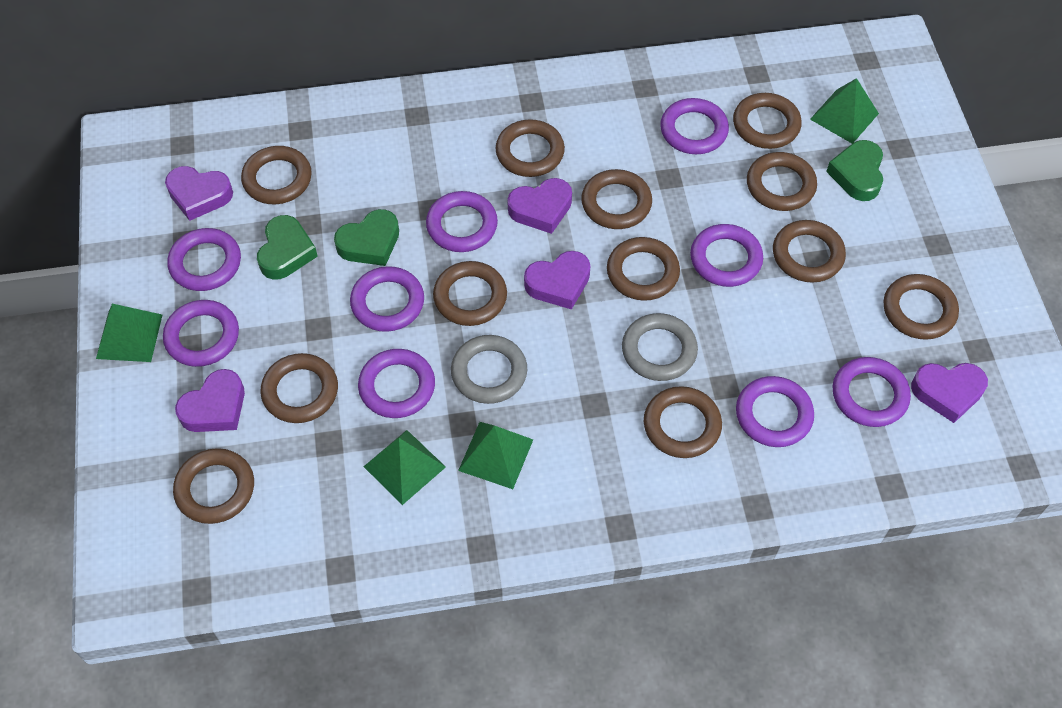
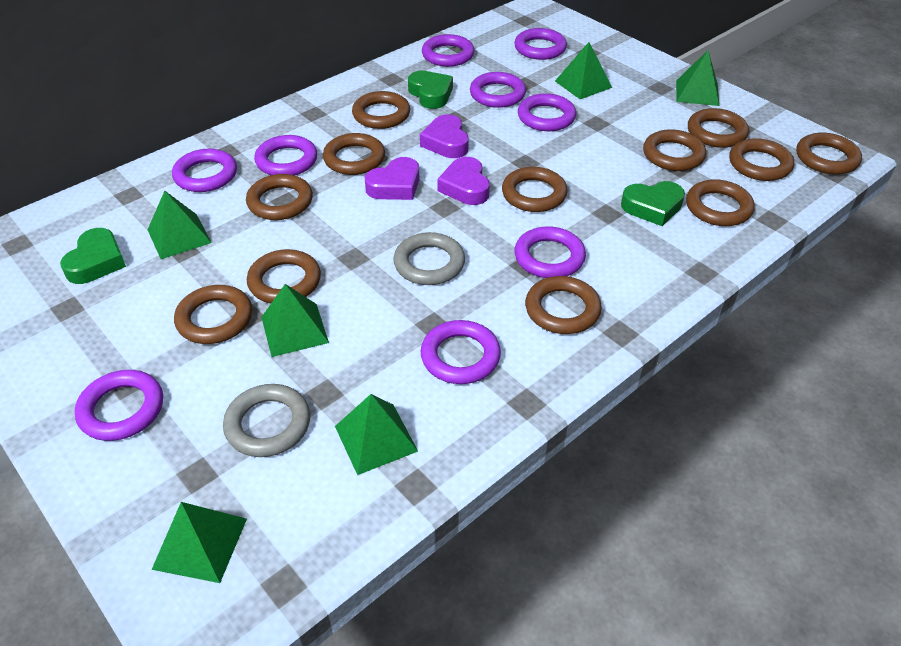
green pyramid: 4 -> 6
purple heart: 5 -> 3

